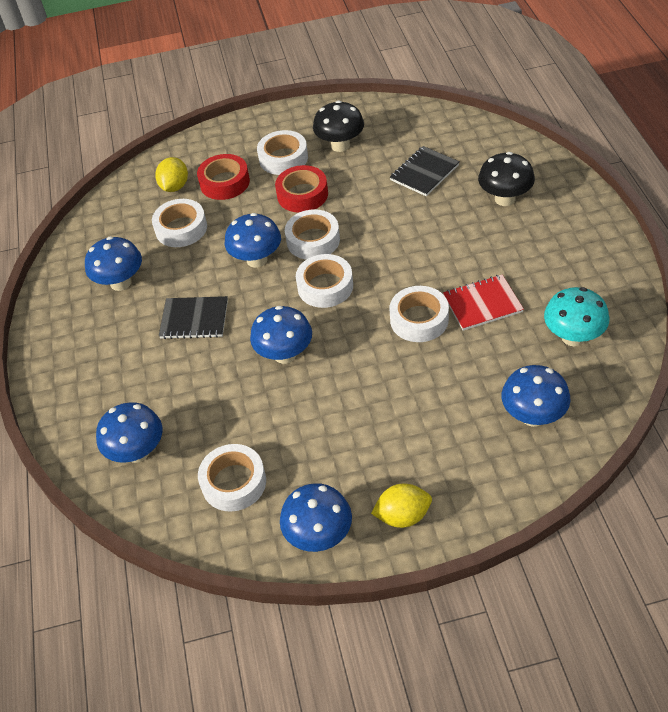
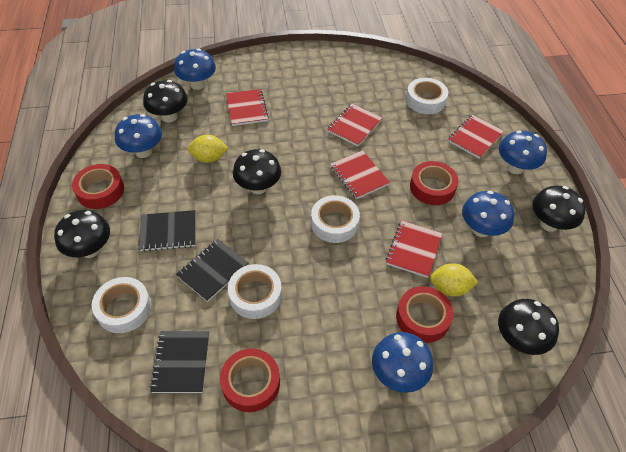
black mushroom: 2 -> 5
black notebook: 2 -> 3
blue mushroom: 6 -> 5
red notebook: 1 -> 5
red tape: 2 -> 4
turquoise mushroom: 1 -> 0
white tape: 6 -> 4

